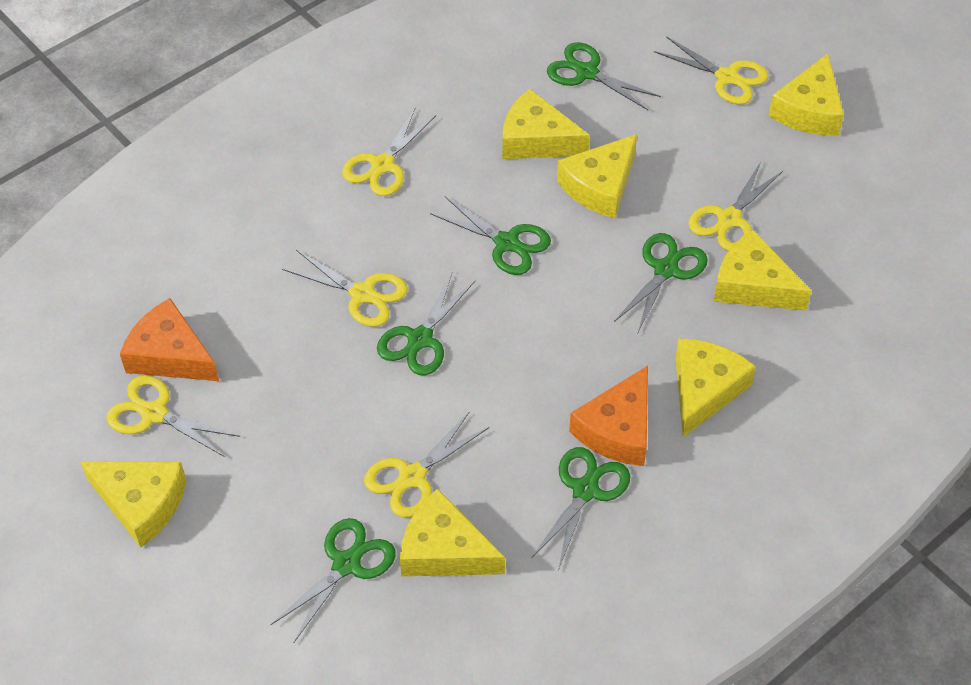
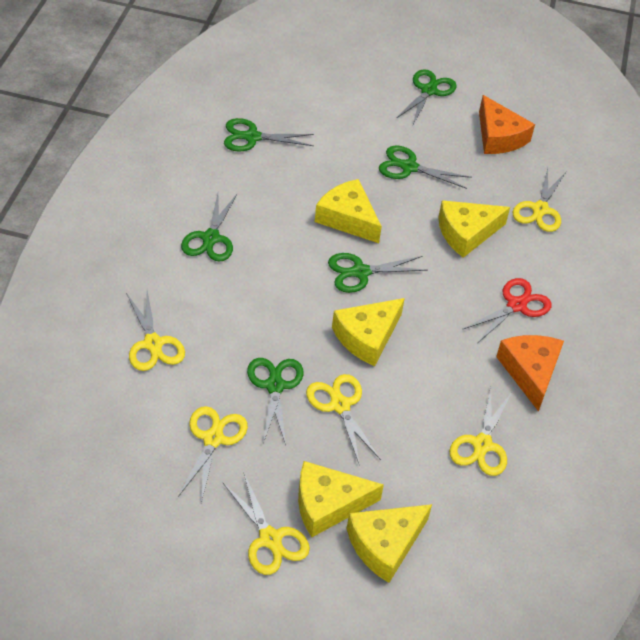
red scissors: 0 -> 1
yellow cheese: 7 -> 5

